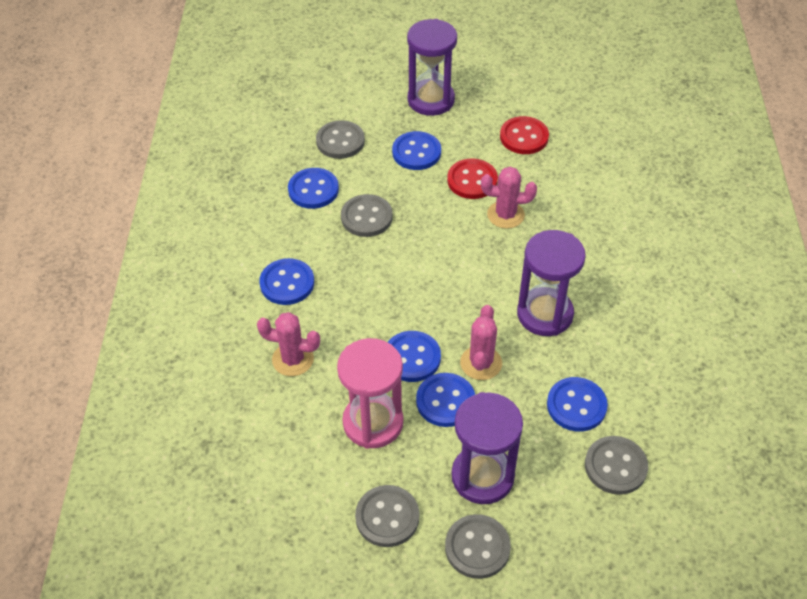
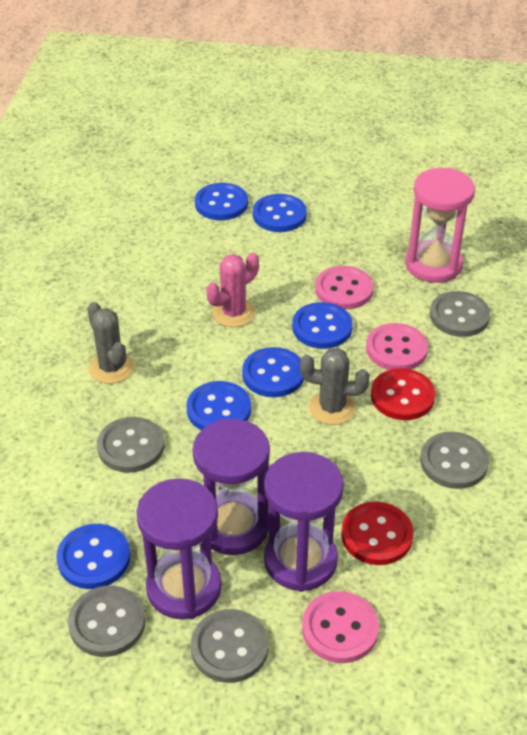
grey cactus: 0 -> 2
pink button: 0 -> 3
pink cactus: 3 -> 1

